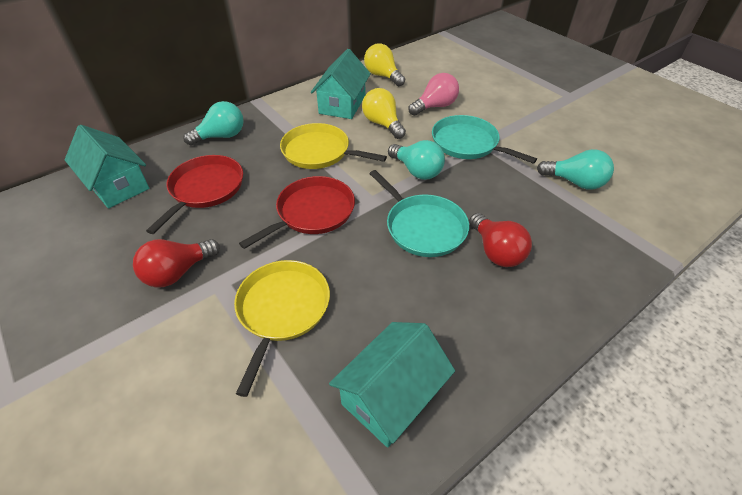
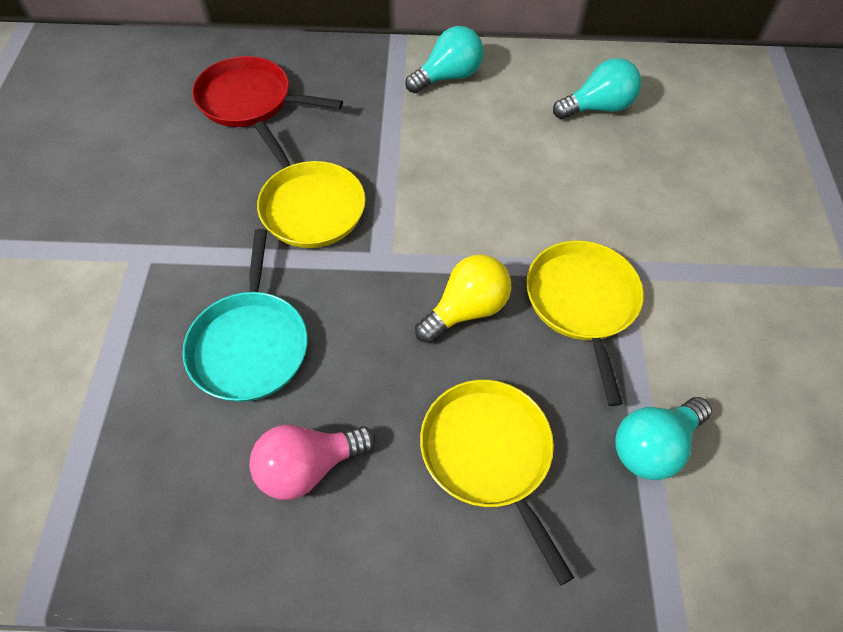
red light bulb: 2 -> 0
red pan: 2 -> 1
turquoise house: 3 -> 0
turquoise pan: 2 -> 1
yellow light bulb: 2 -> 1
yellow pan: 2 -> 3

